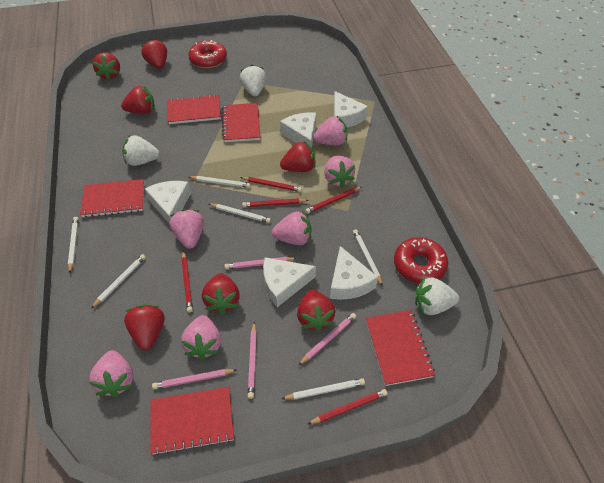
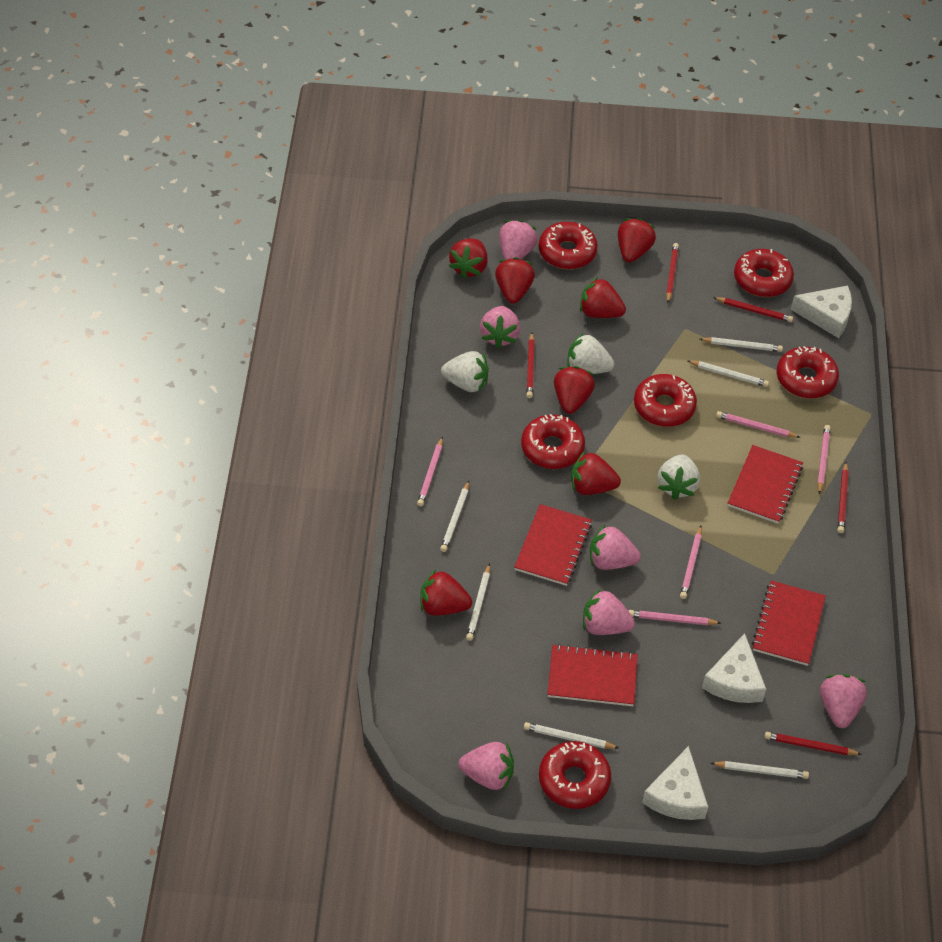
pink pencil: 4 -> 5
red donut: 2 -> 6
red notebook: 5 -> 4
white cheese: 5 -> 3

